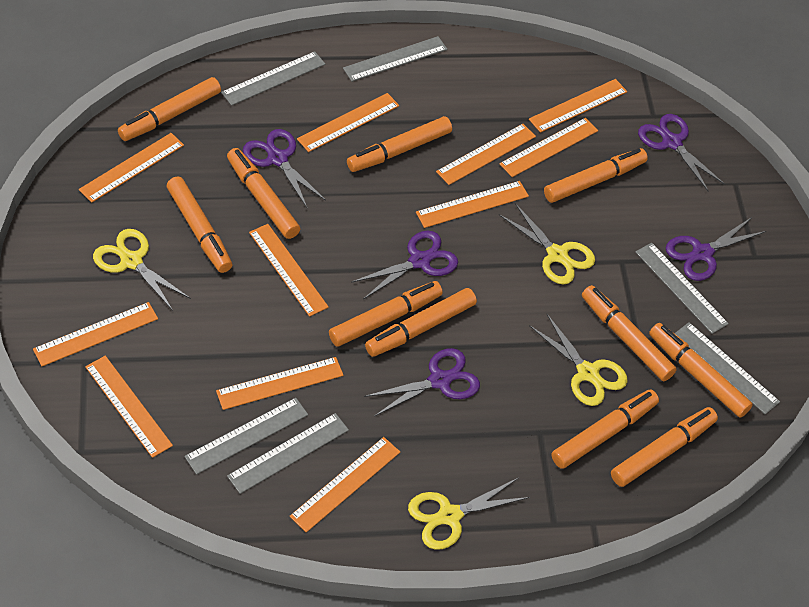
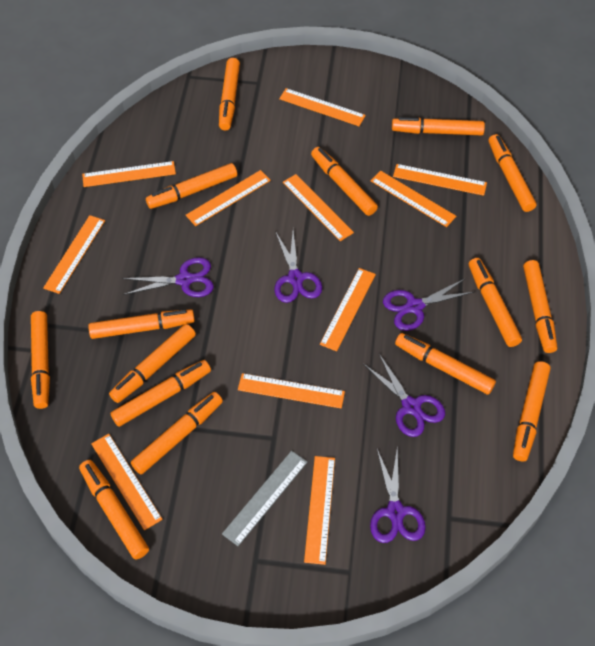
grey ruler: 6 -> 1
orange marker: 11 -> 15
yellow scissors: 4 -> 0

